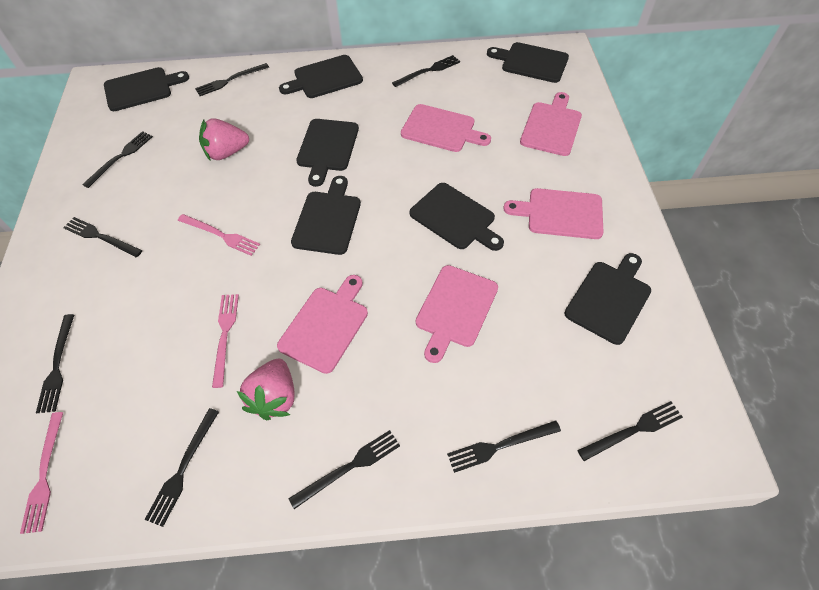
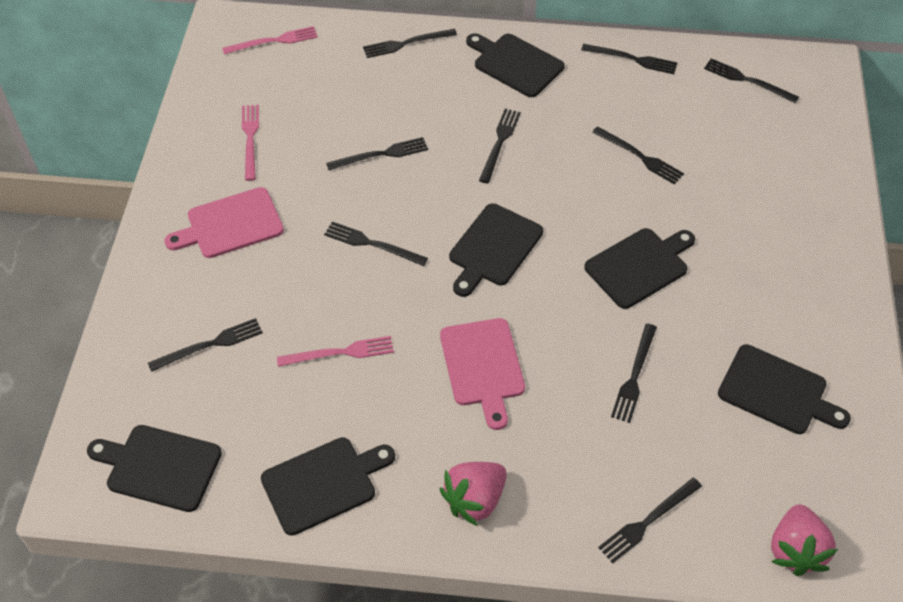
black cutting board: 7 -> 6
black fork: 9 -> 10
pink cutting board: 5 -> 2

